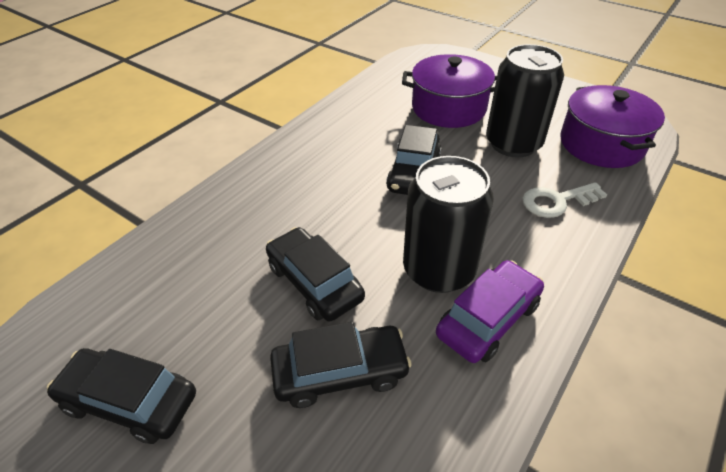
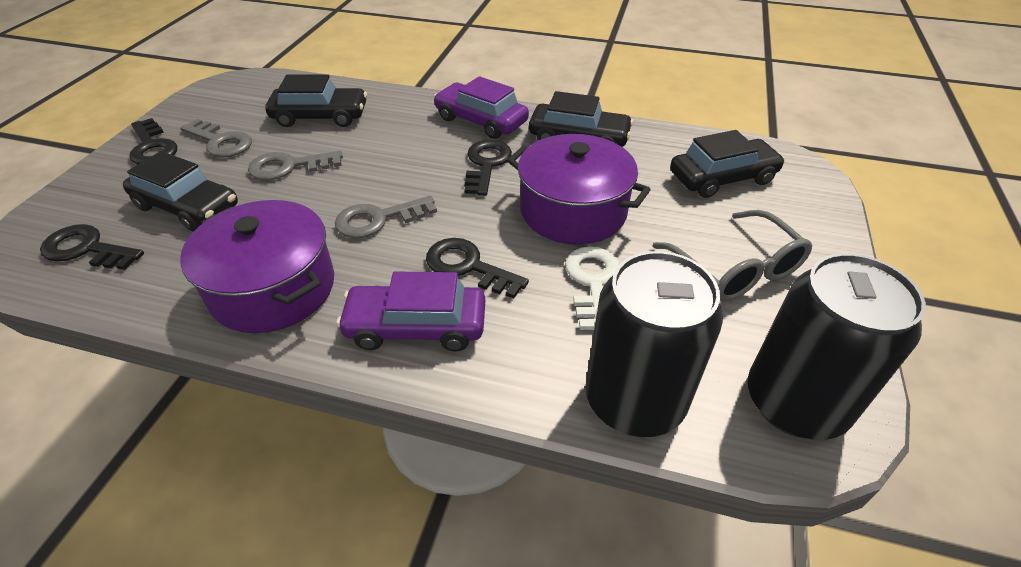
black key: 0 -> 4
grey glasses: 0 -> 1
grey key: 0 -> 3
purple car: 1 -> 2

